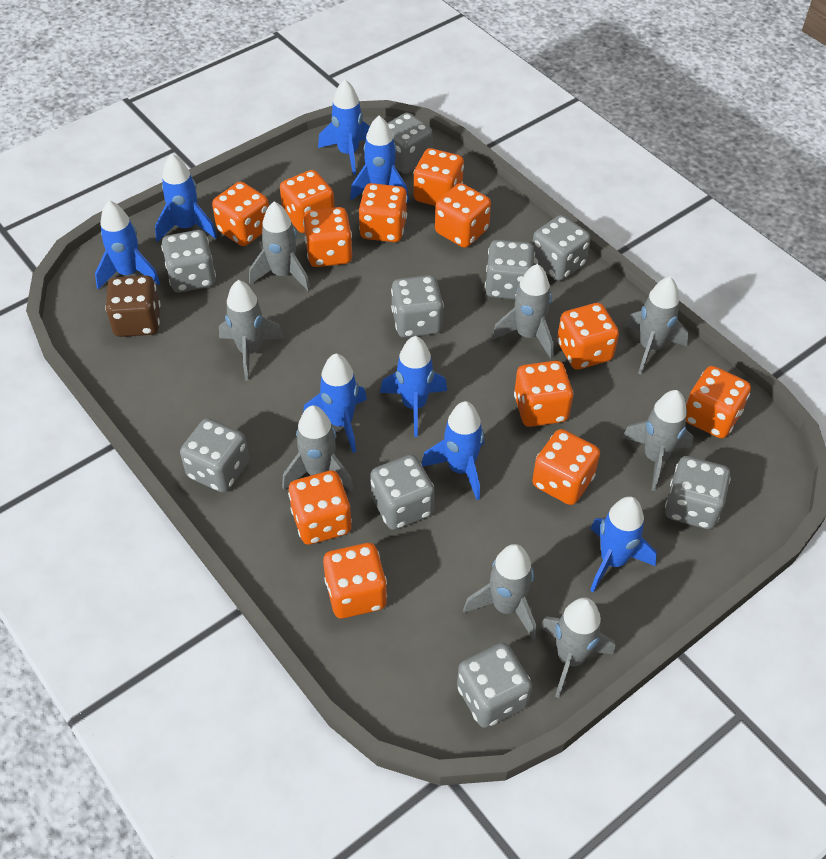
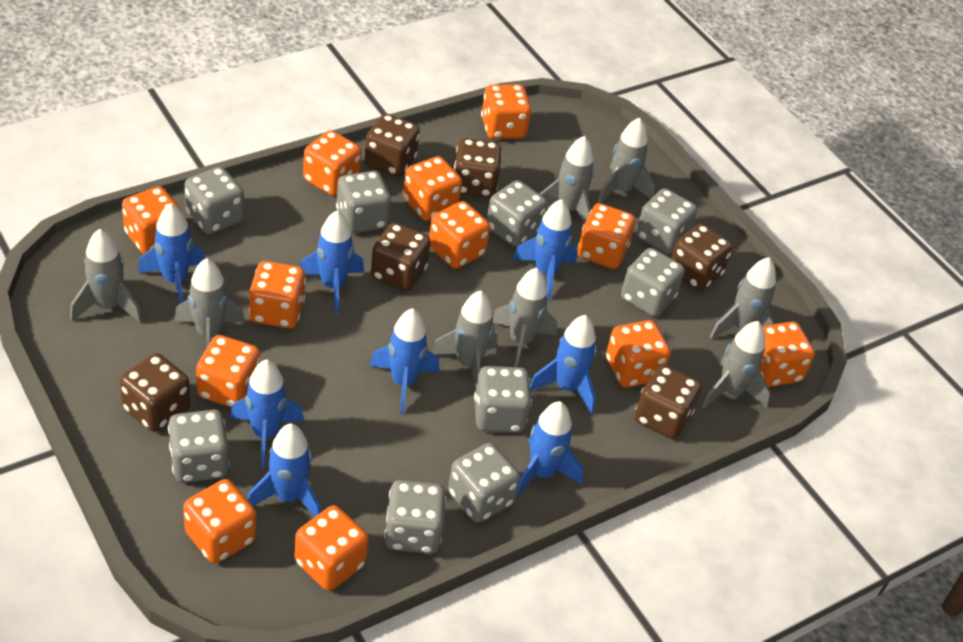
brown dice: 1 -> 6

